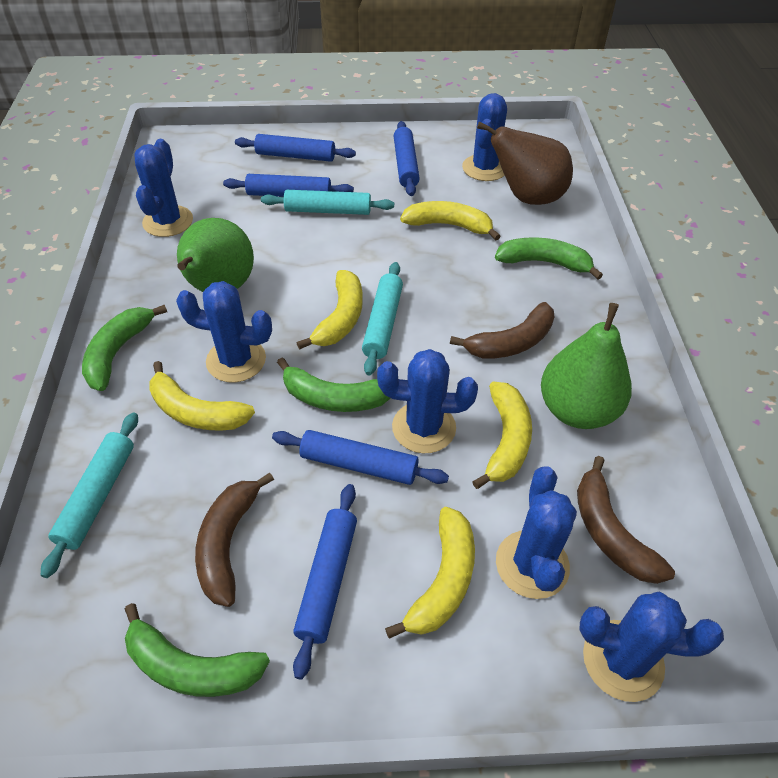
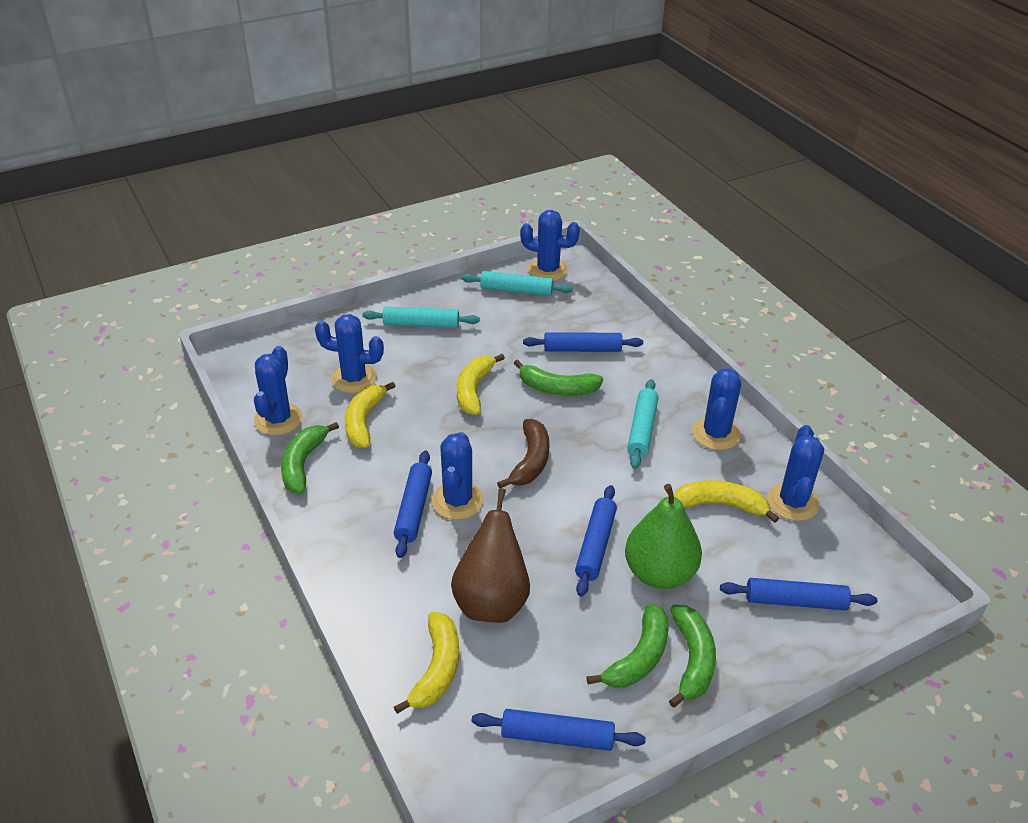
brown banana: 3 -> 1
green pear: 2 -> 1
yellow banana: 5 -> 4

